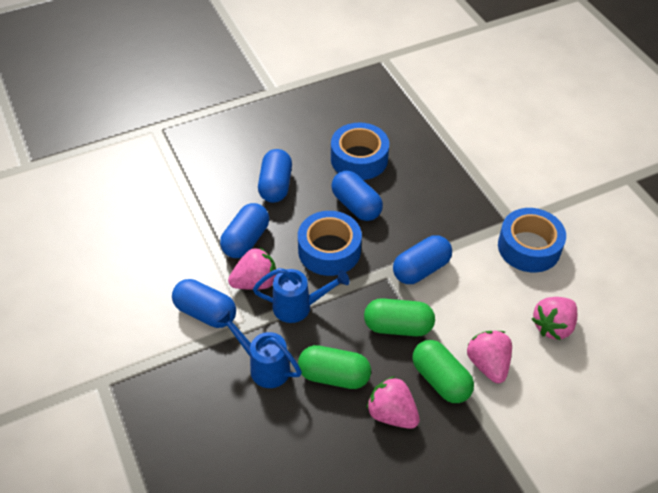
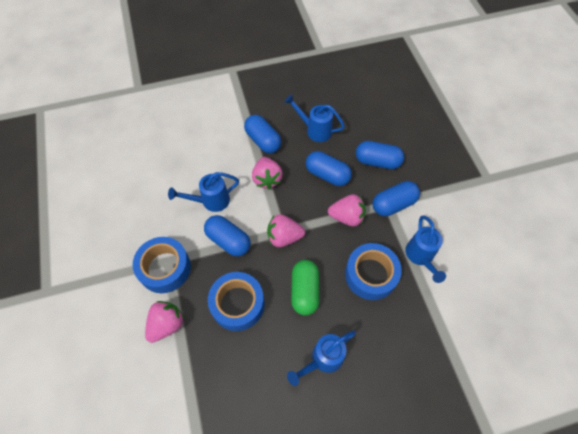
blue watering can: 2 -> 4
green capsule: 3 -> 1

